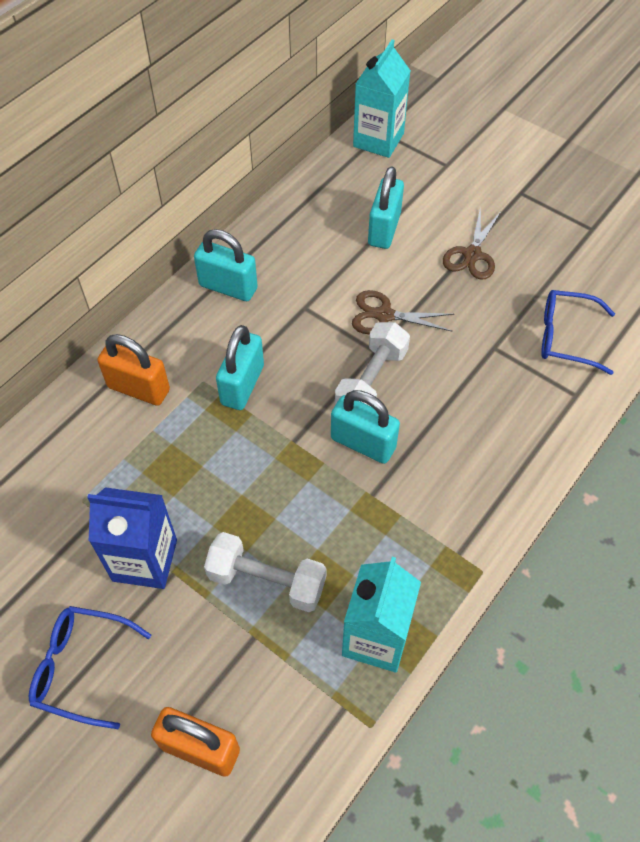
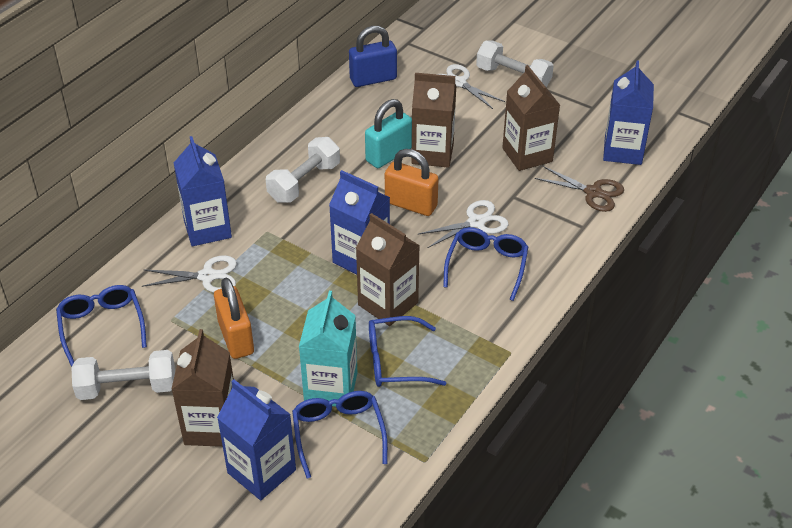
blue carton: 1 -> 4
blue glasses: 2 -> 4
blue padlock: 0 -> 1
brown carton: 0 -> 4
brown scissors: 2 -> 1
turquoise carton: 2 -> 1
turquoise padlock: 4 -> 1
white dumbbell: 2 -> 3
white scissors: 0 -> 3

